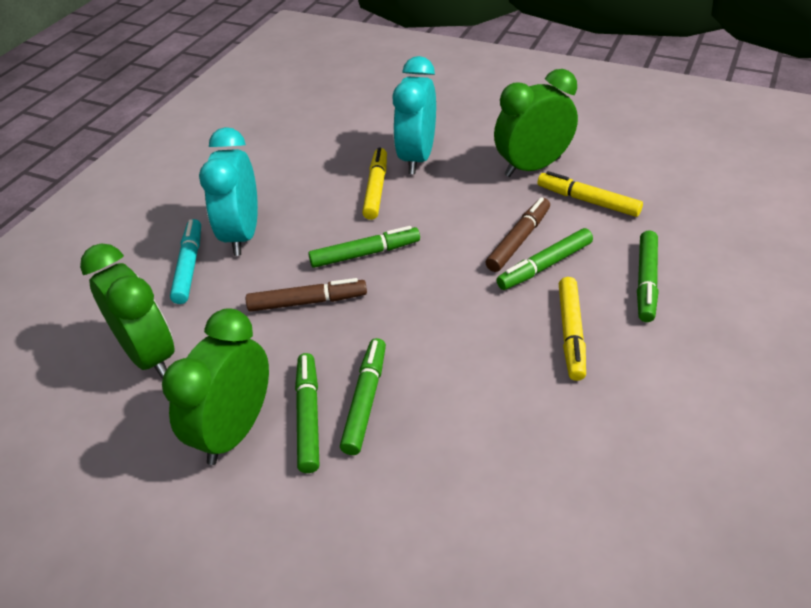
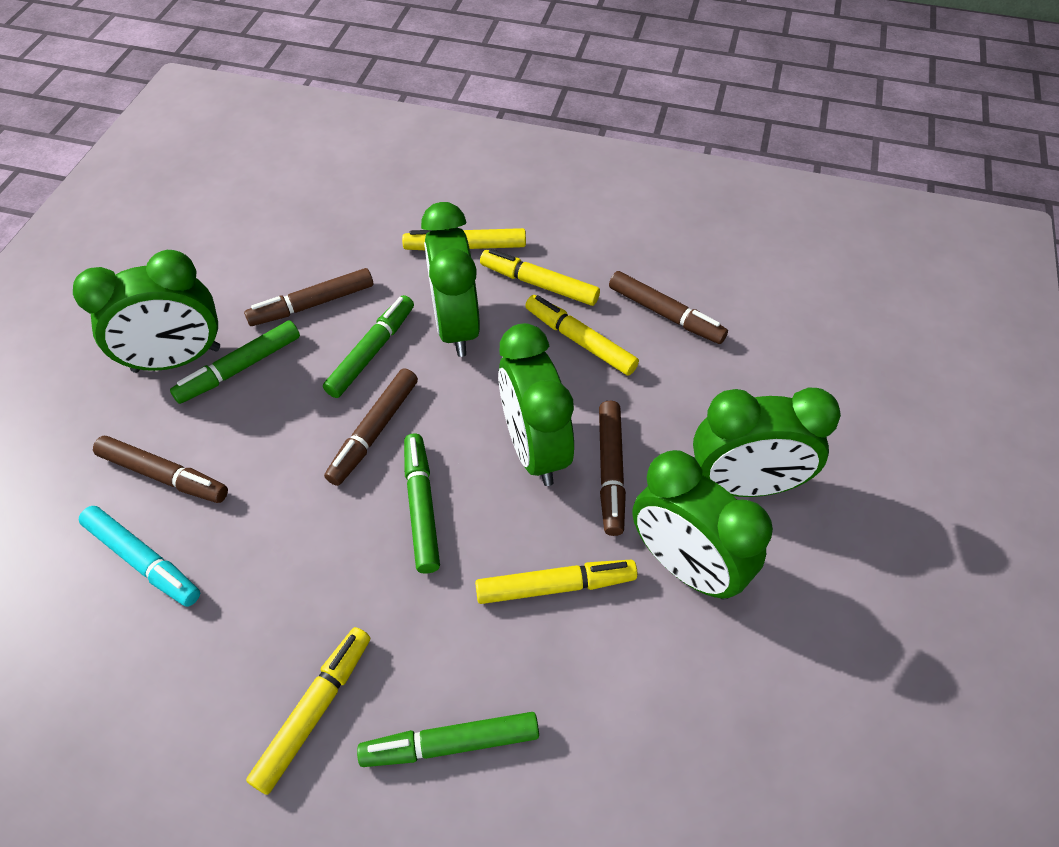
brown marker: 2 -> 5
green clock: 3 -> 5
green marker: 5 -> 4
turquoise clock: 2 -> 0
yellow marker: 3 -> 5

